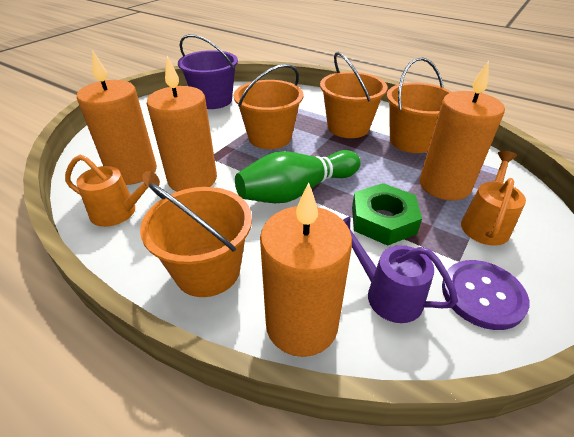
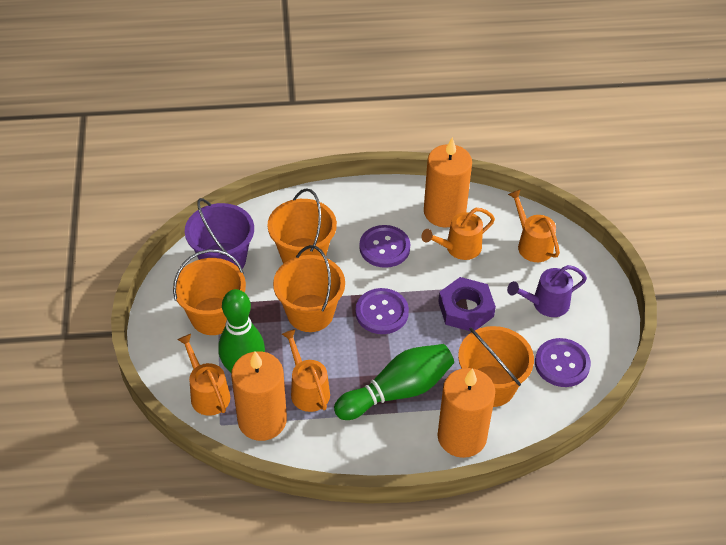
green bowling pin: 1 -> 2
green nut: 1 -> 0
orange candle: 4 -> 3
orange watering can: 2 -> 4
purple button: 1 -> 3
purple nut: 0 -> 1

